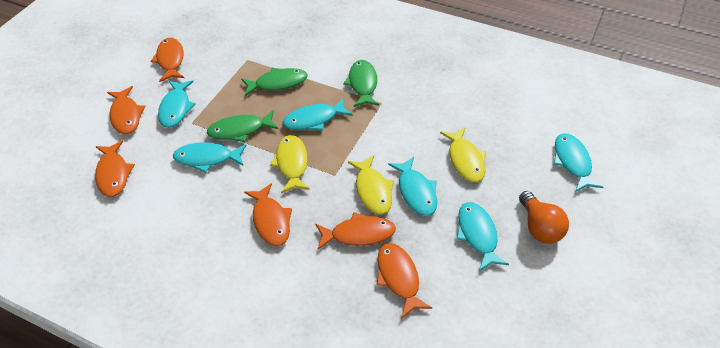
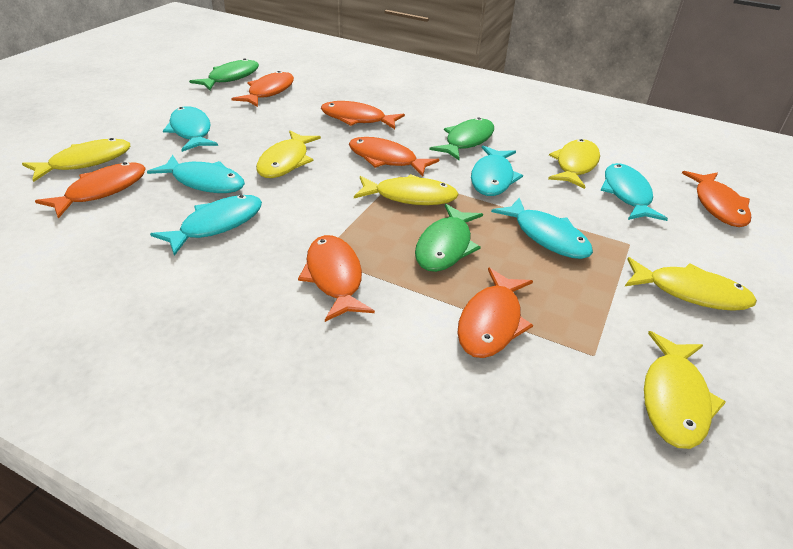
orange fish: 6 -> 7
orange light bulb: 1 -> 0
yellow fish: 3 -> 6

